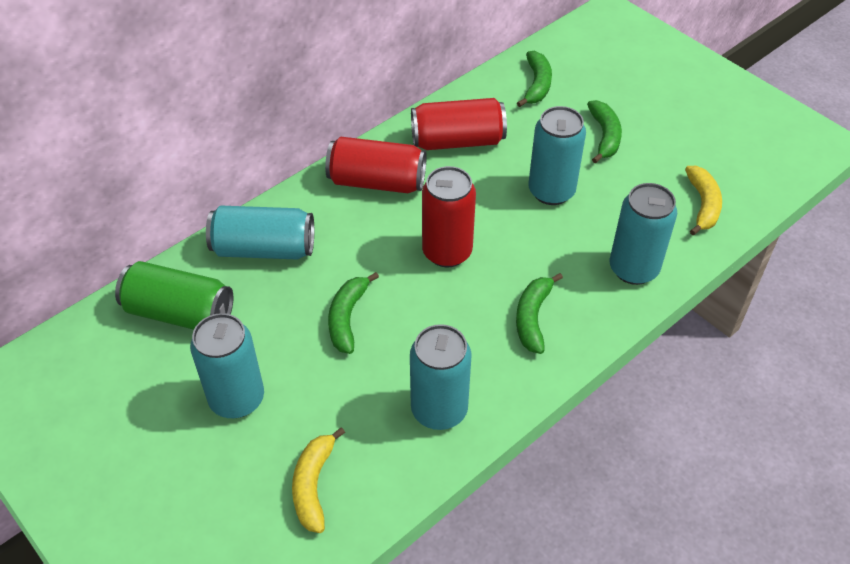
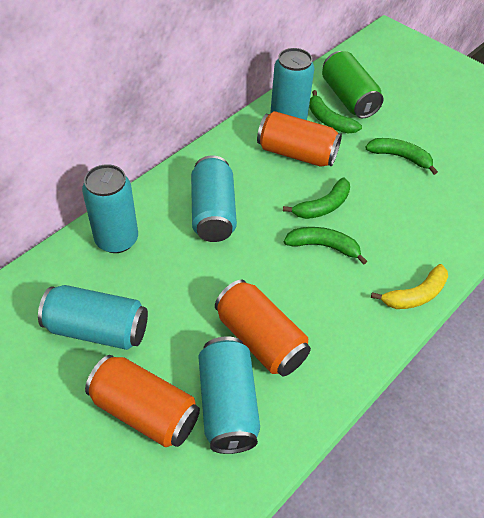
orange can: 0 -> 3
red can: 3 -> 0
yellow banana: 2 -> 1

